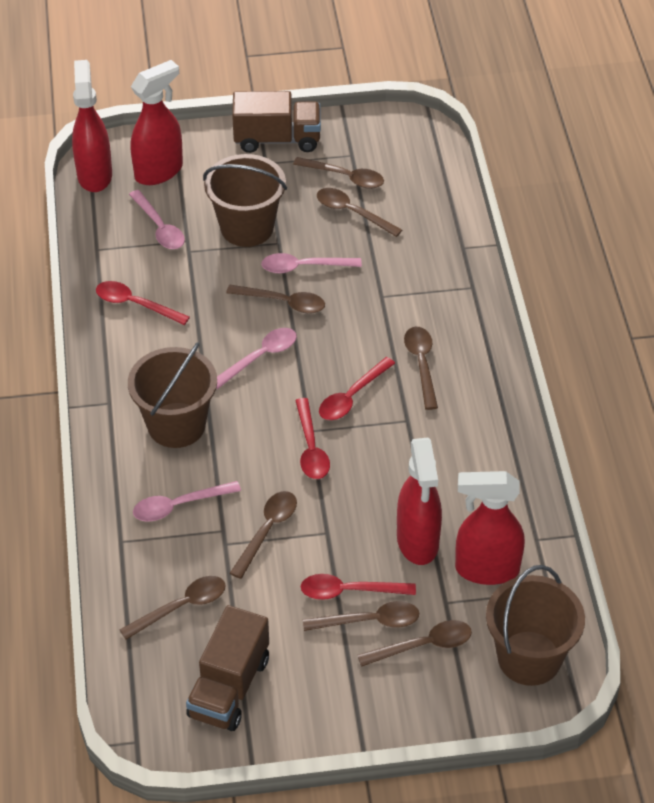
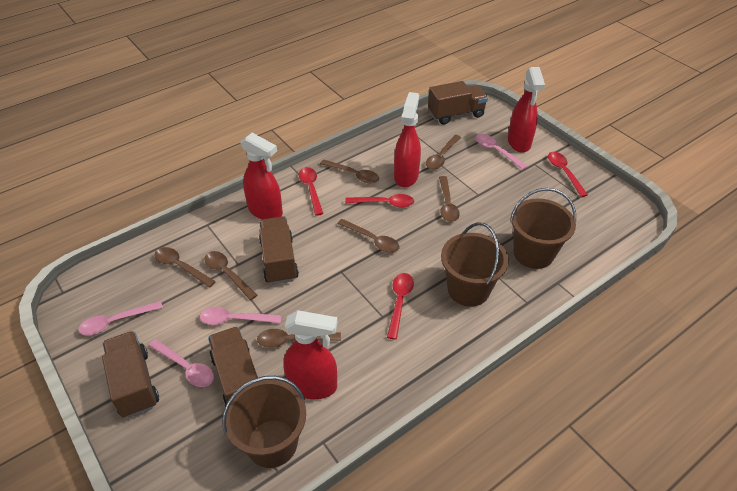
brown spoon: 8 -> 7
brown truck: 2 -> 4

